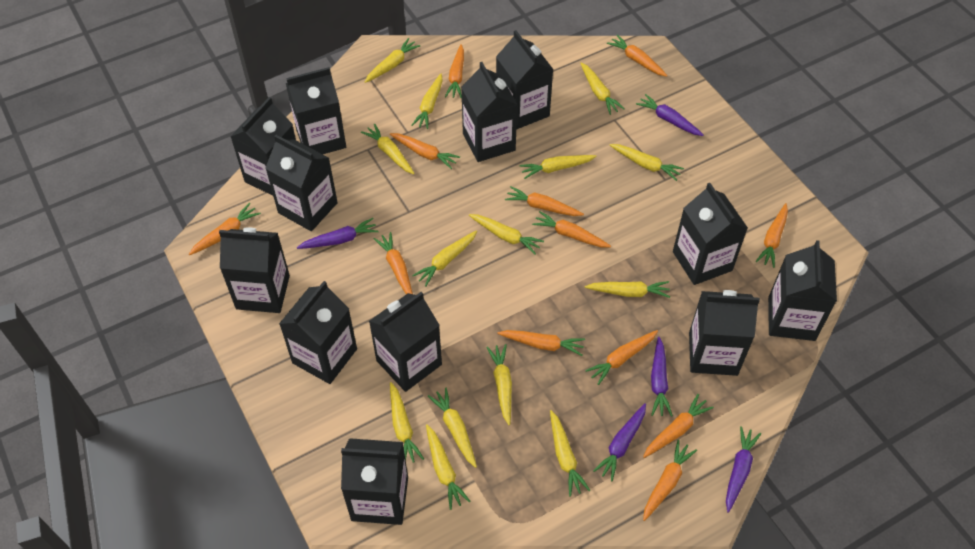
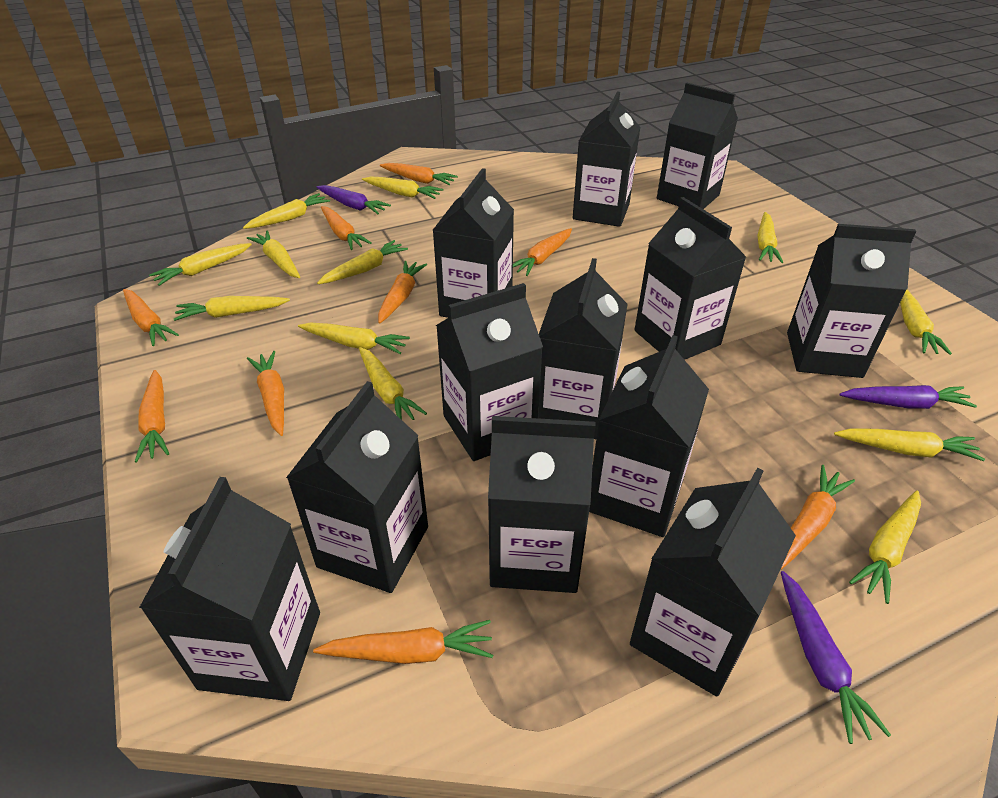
orange carrot: 12 -> 9
purple carrot: 5 -> 3
yellow carrot: 14 -> 12

